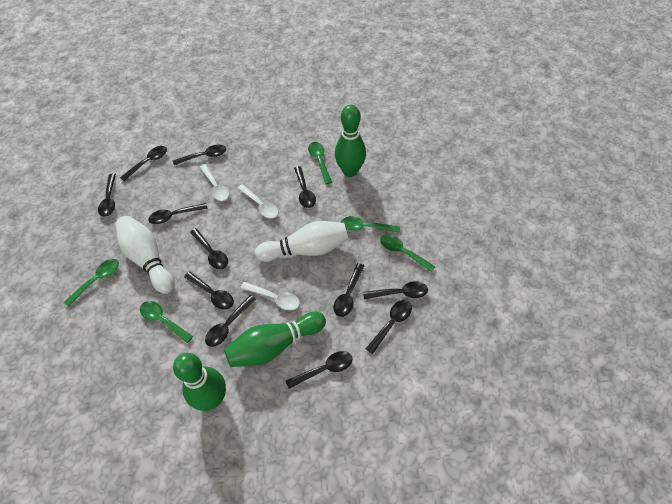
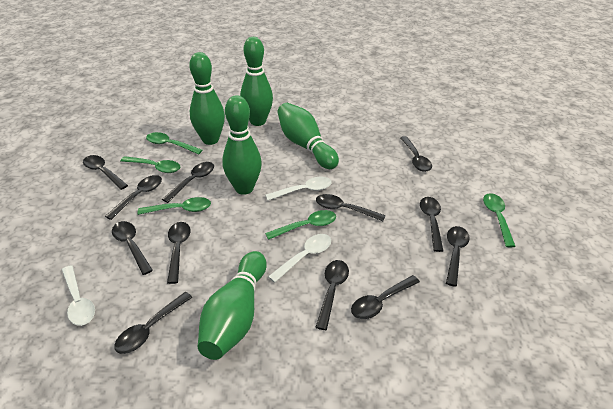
green bowling pin: 3 -> 5
white bowling pin: 2 -> 0

